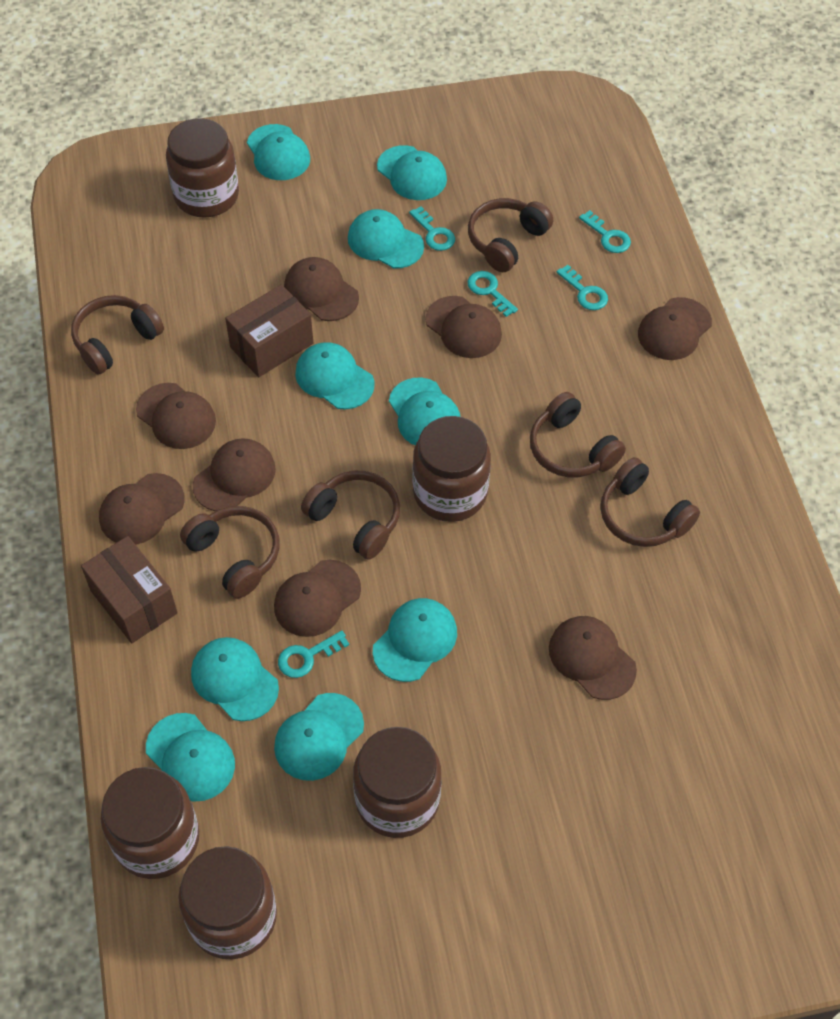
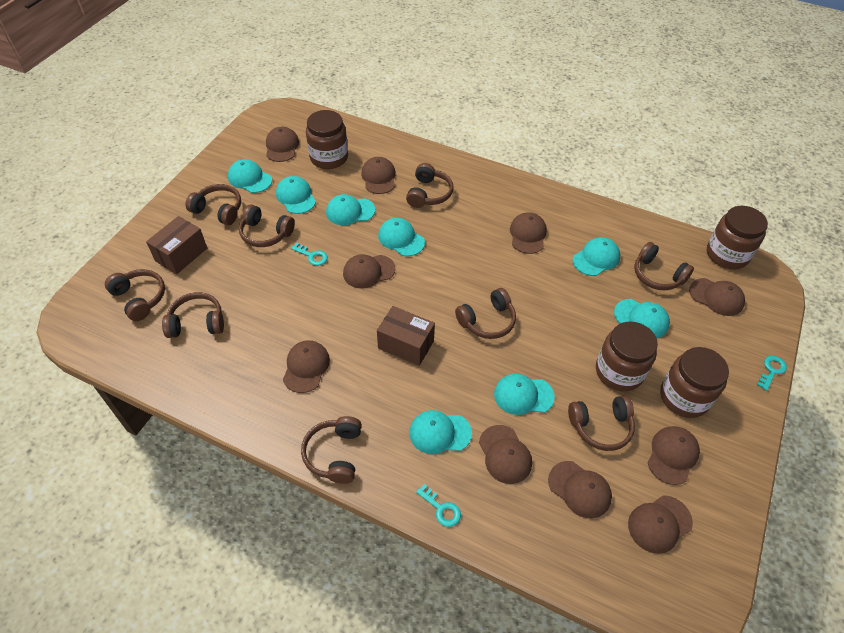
brown cap: 8 -> 10
brown headphones: 6 -> 9
brown jar: 5 -> 4
turquoise cap: 9 -> 8
turquoise key: 5 -> 3

